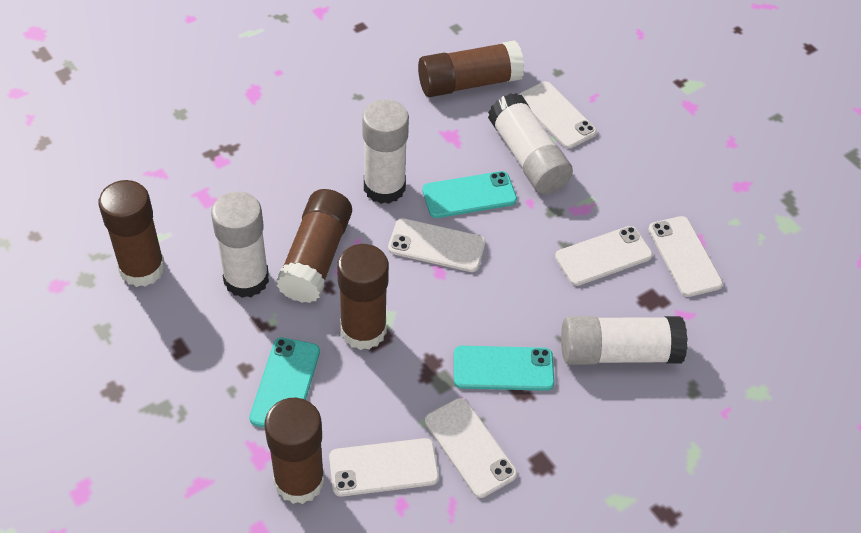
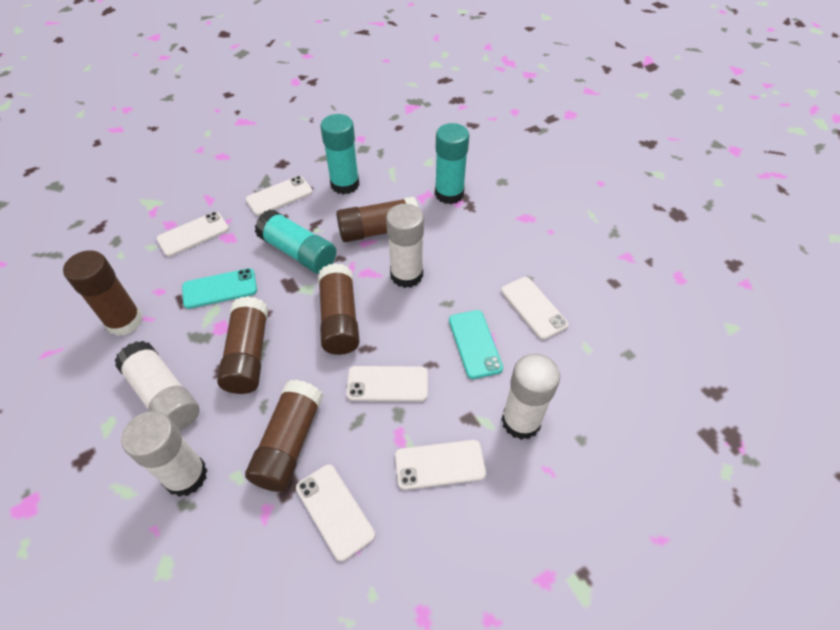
turquoise glue stick: 0 -> 3
turquoise phone: 3 -> 2

